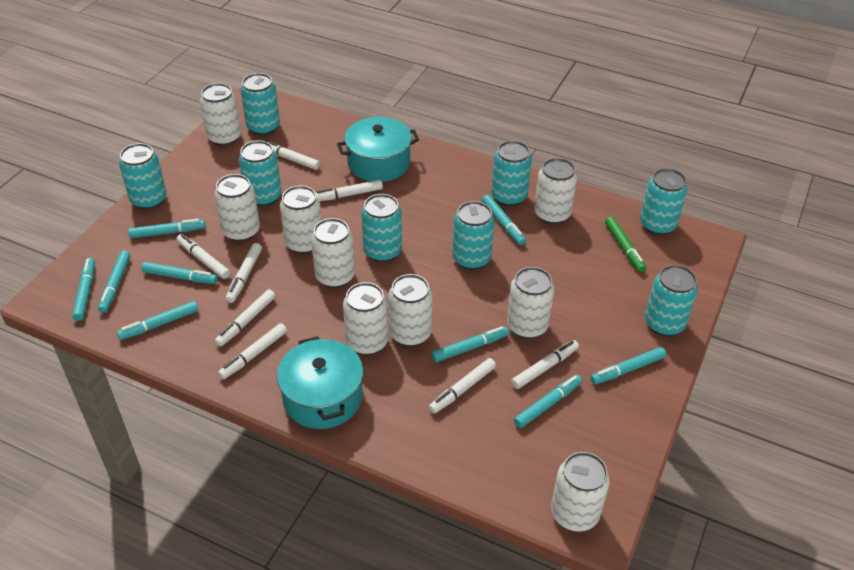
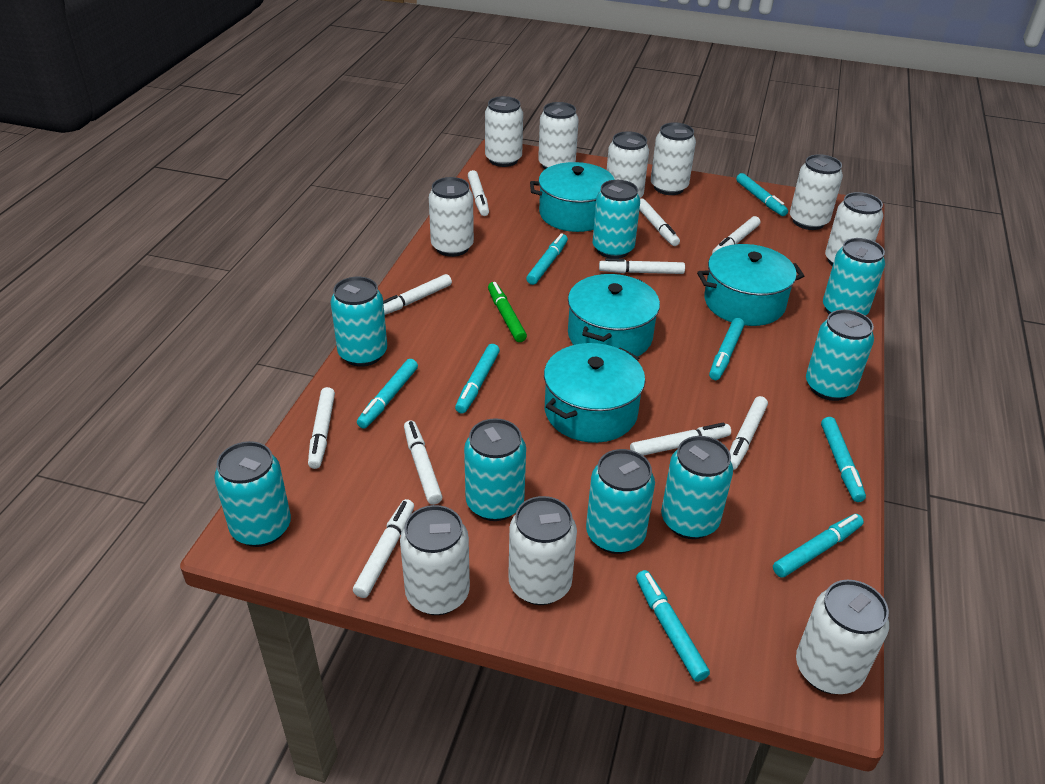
turquoise marker: 9 -> 8
turquoise pot: 2 -> 4
white can: 9 -> 10
white marker: 8 -> 10

